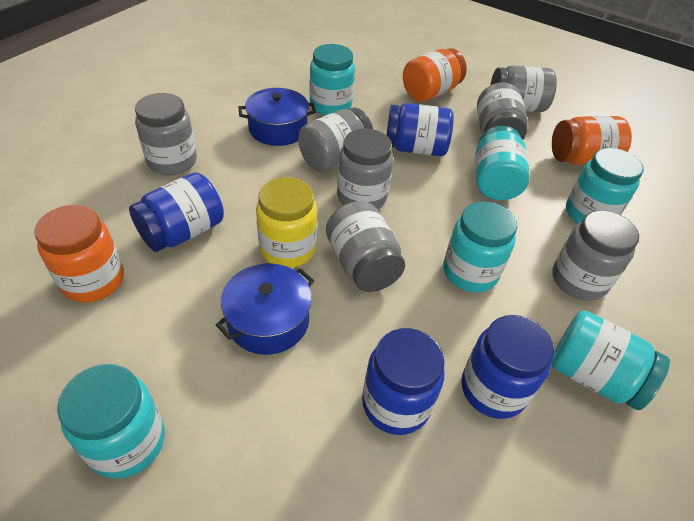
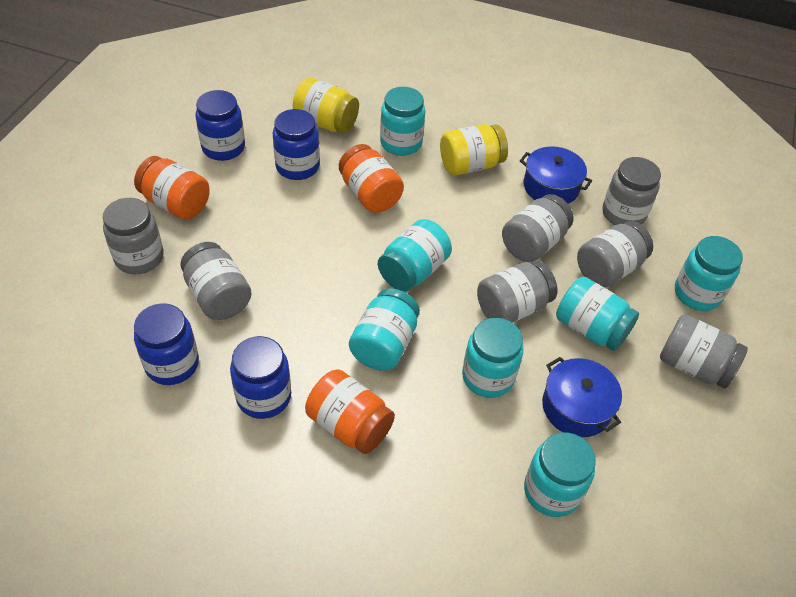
turquoise jar: 6 -> 7
yellow jar: 1 -> 2

